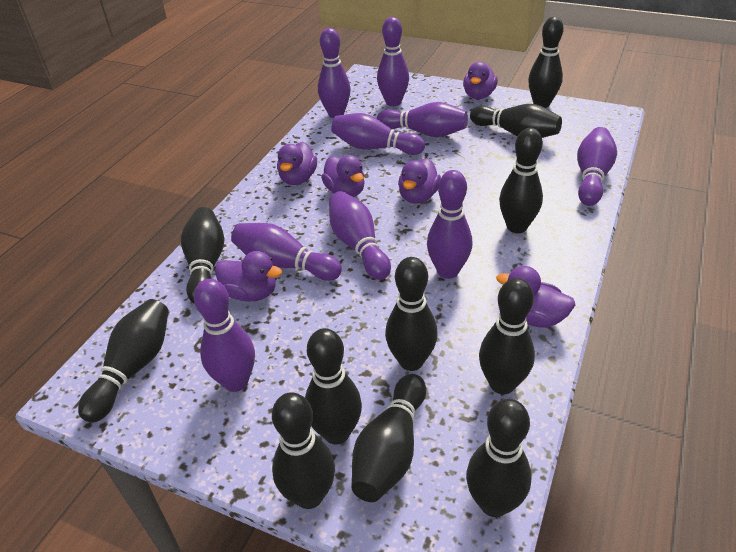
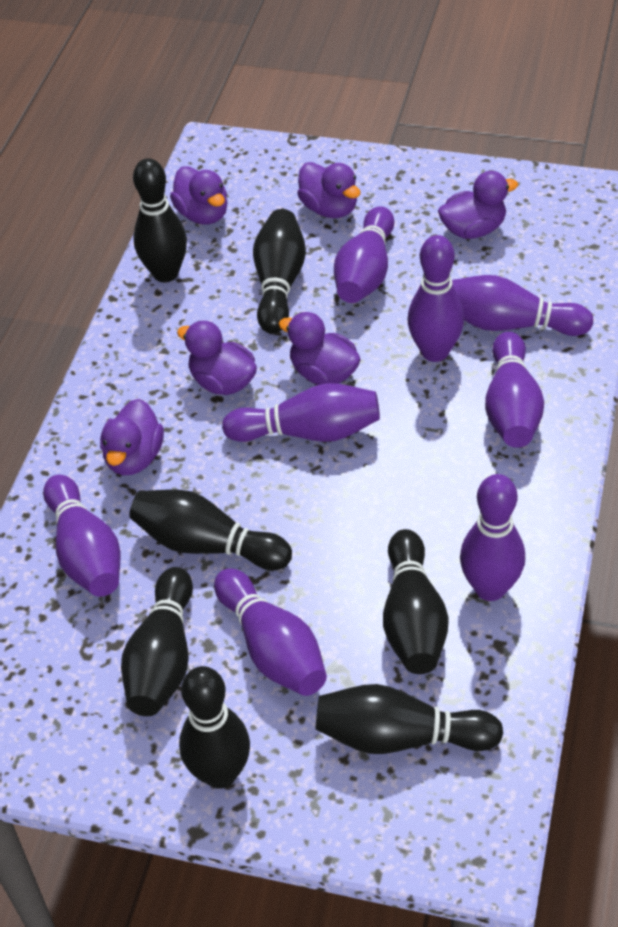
black bowling pin: 11 -> 7
purple bowling pin: 9 -> 8

